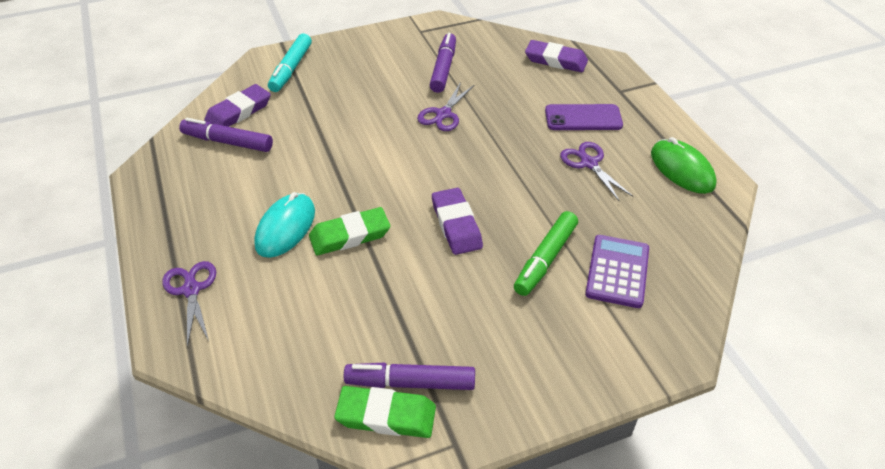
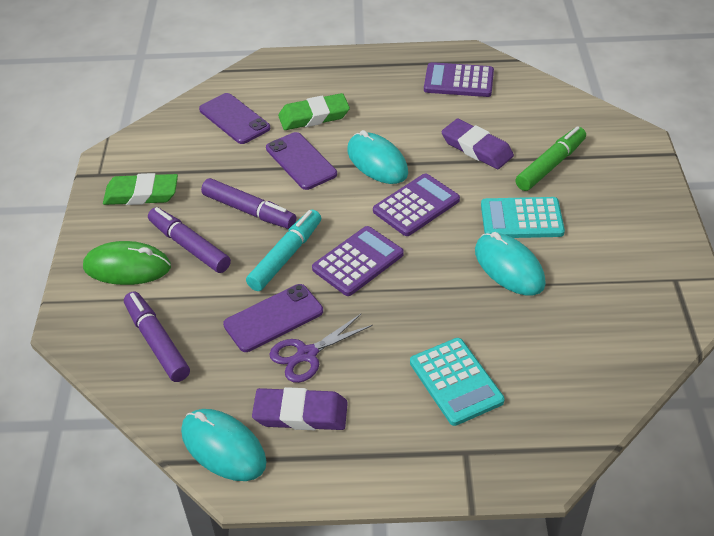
purple calculator: 1 -> 3
purple eraser: 3 -> 2
purple phone: 1 -> 3
purple scissors: 3 -> 1
turquoise calculator: 0 -> 2
turquoise mouse: 1 -> 3

